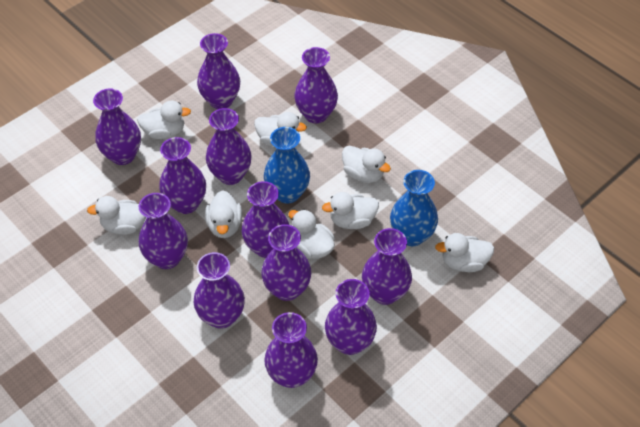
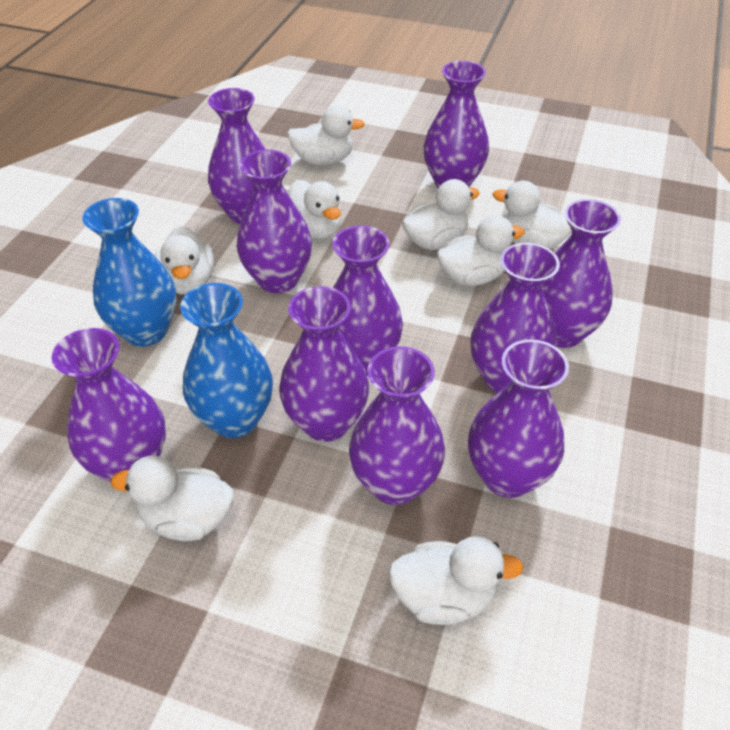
purple vase: 12 -> 10

